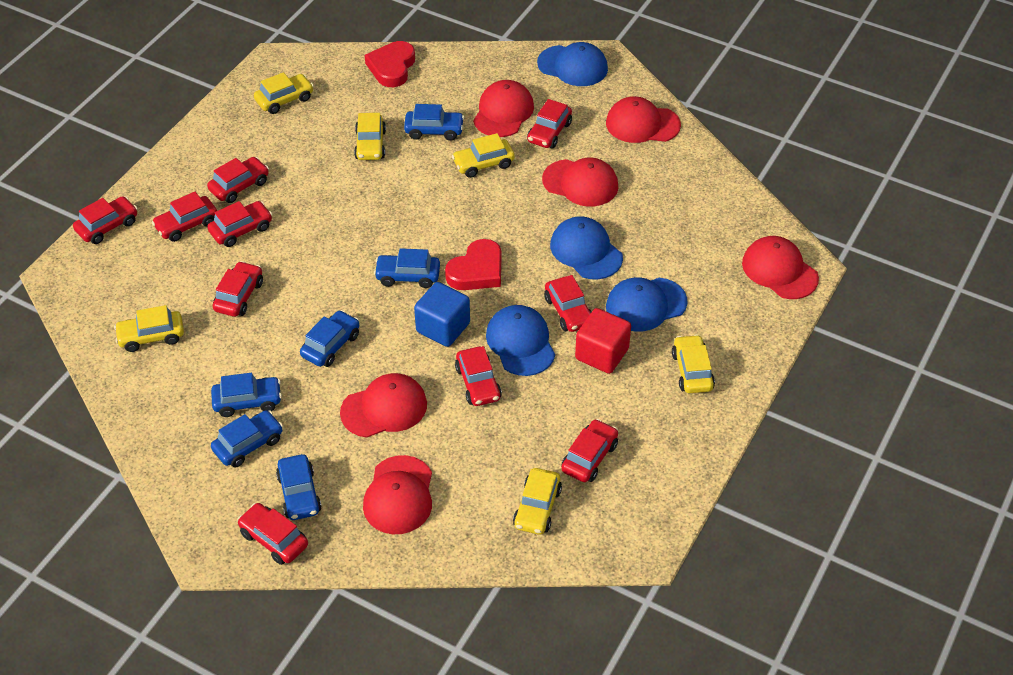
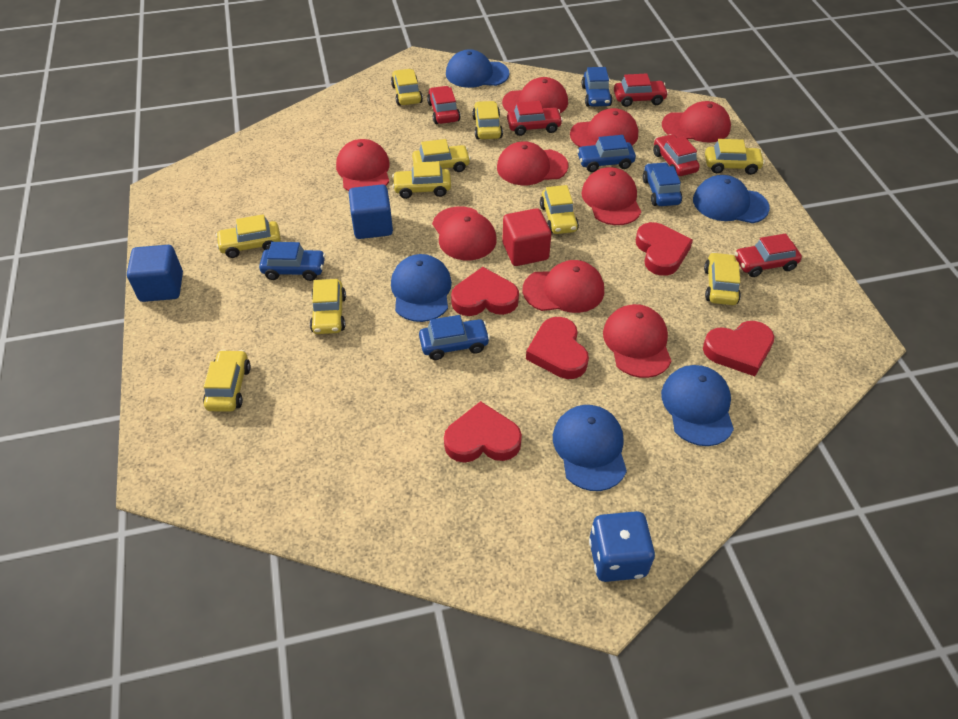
blue cap: 4 -> 5
blue car: 6 -> 5
blue cube: 1 -> 2
blue dice: 0 -> 1
red cap: 6 -> 9
red car: 10 -> 5
red heart: 2 -> 5
yellow car: 6 -> 10

